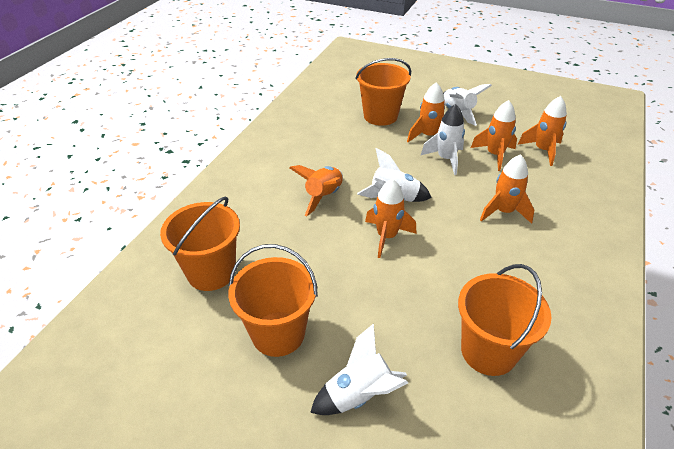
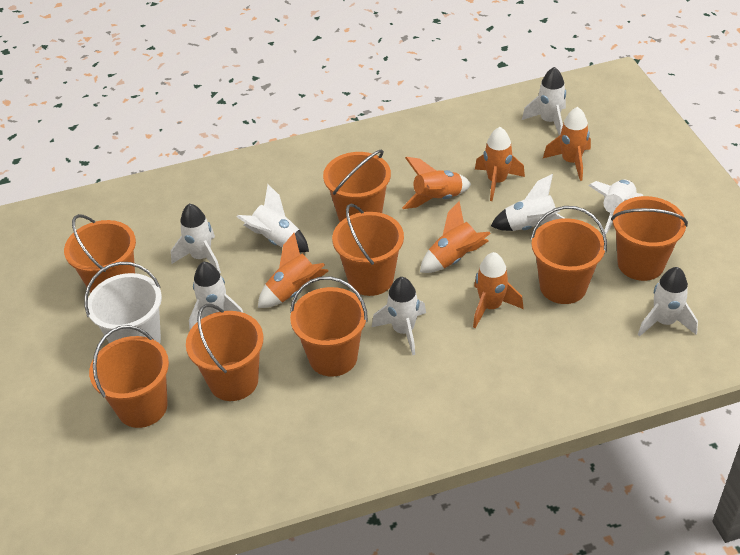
orange bucket: 4 -> 8
white bucket: 0 -> 1
white rocket: 4 -> 8

